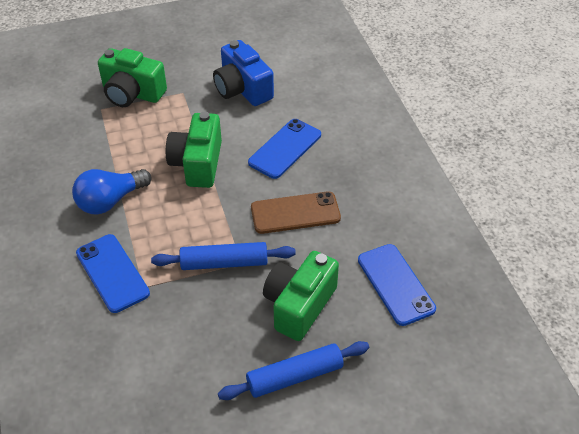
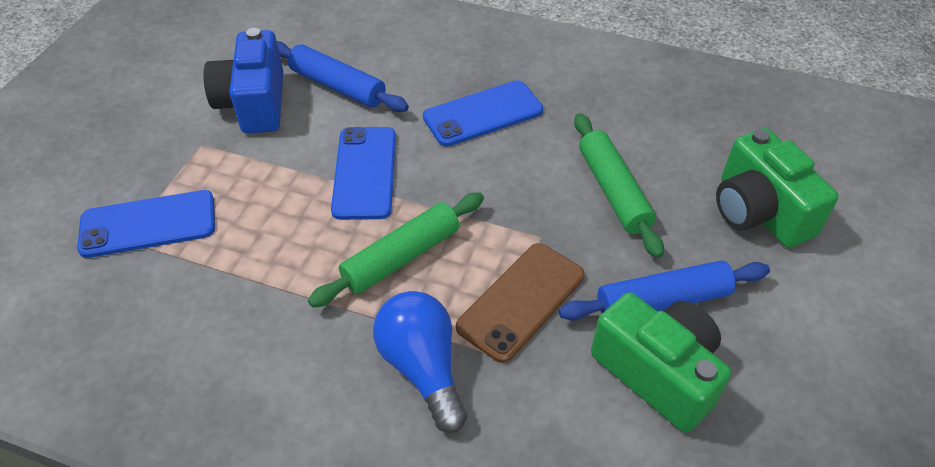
green camera: 3 -> 2
green rolling pin: 0 -> 2

